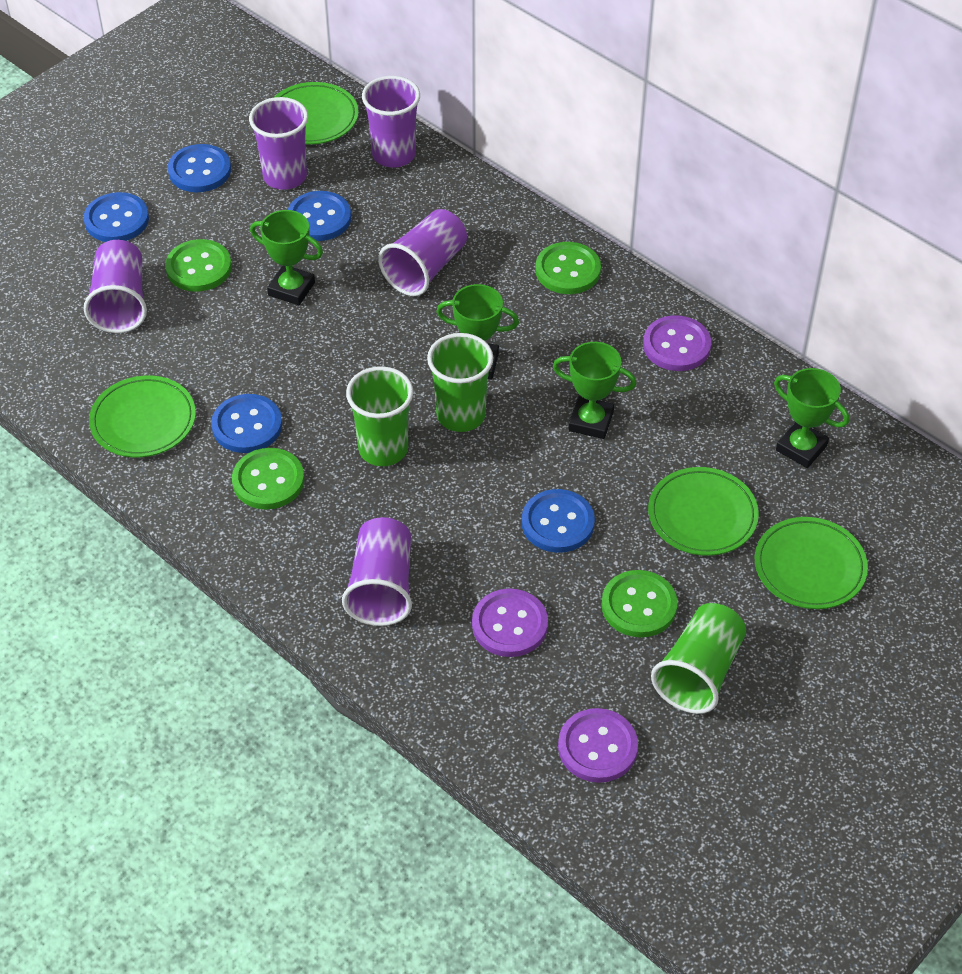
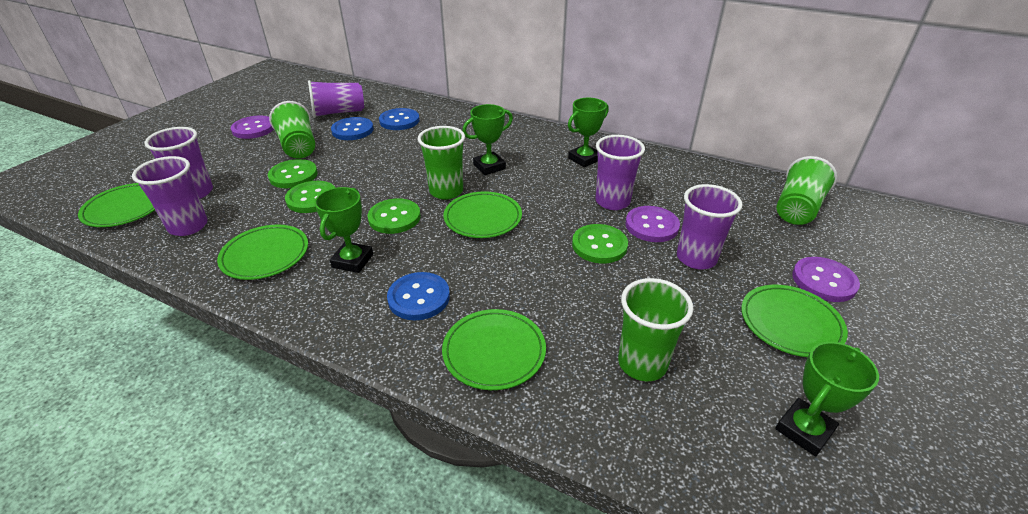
blue button: 5 -> 3
green cup: 3 -> 4
green plate: 4 -> 5

